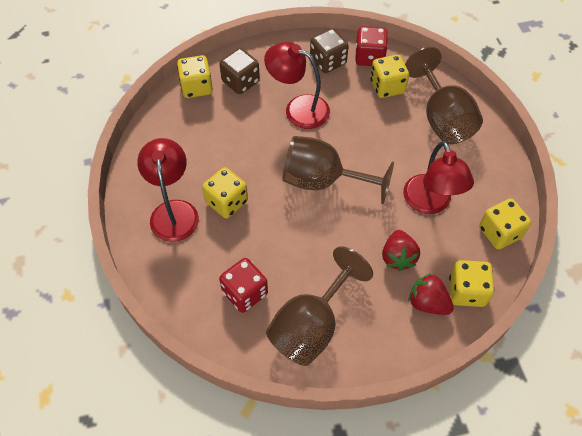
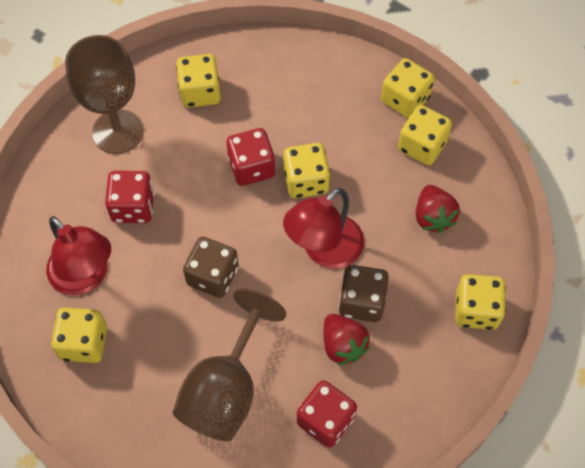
brown goblet: 3 -> 2
red dice: 2 -> 3
red lamp: 3 -> 2
yellow dice: 5 -> 6

